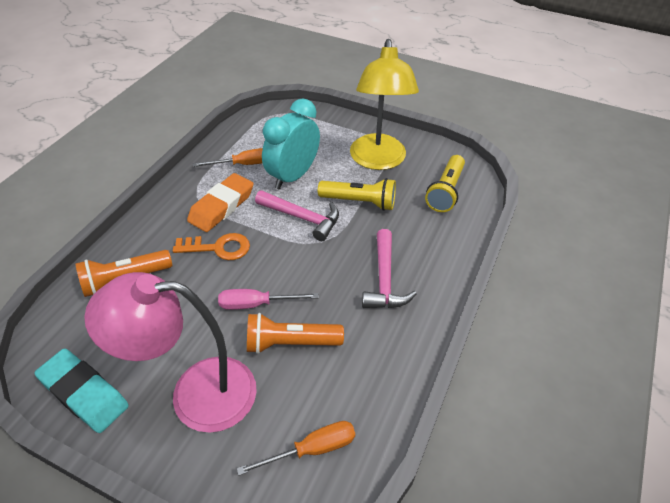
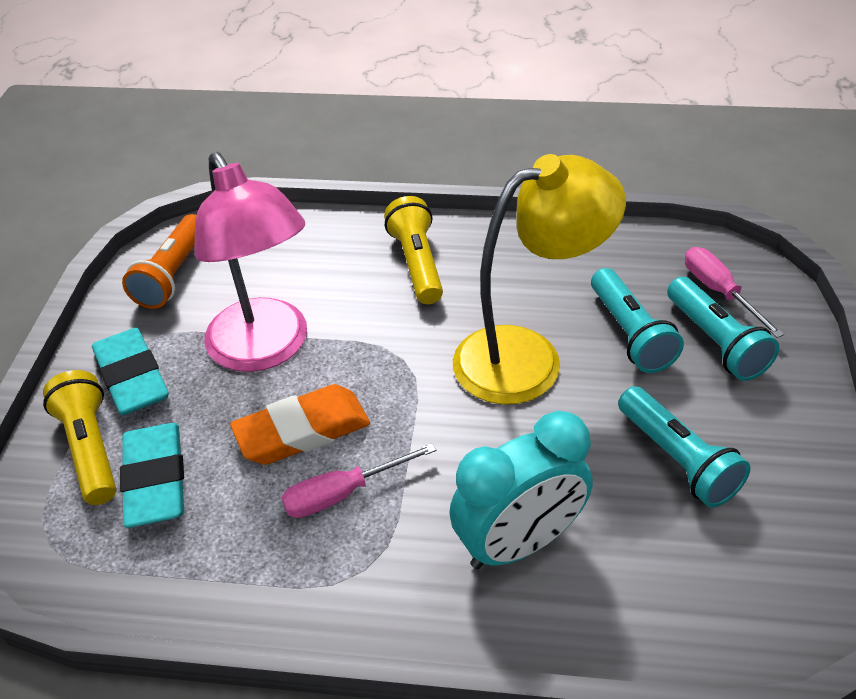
orange flashlight: 2 -> 1
orange key: 1 -> 0
orange screwdriver: 2 -> 0
pink hammer: 2 -> 0
pink screwdriver: 1 -> 2
turquoise eraser: 1 -> 2
turquoise flashlight: 0 -> 3

